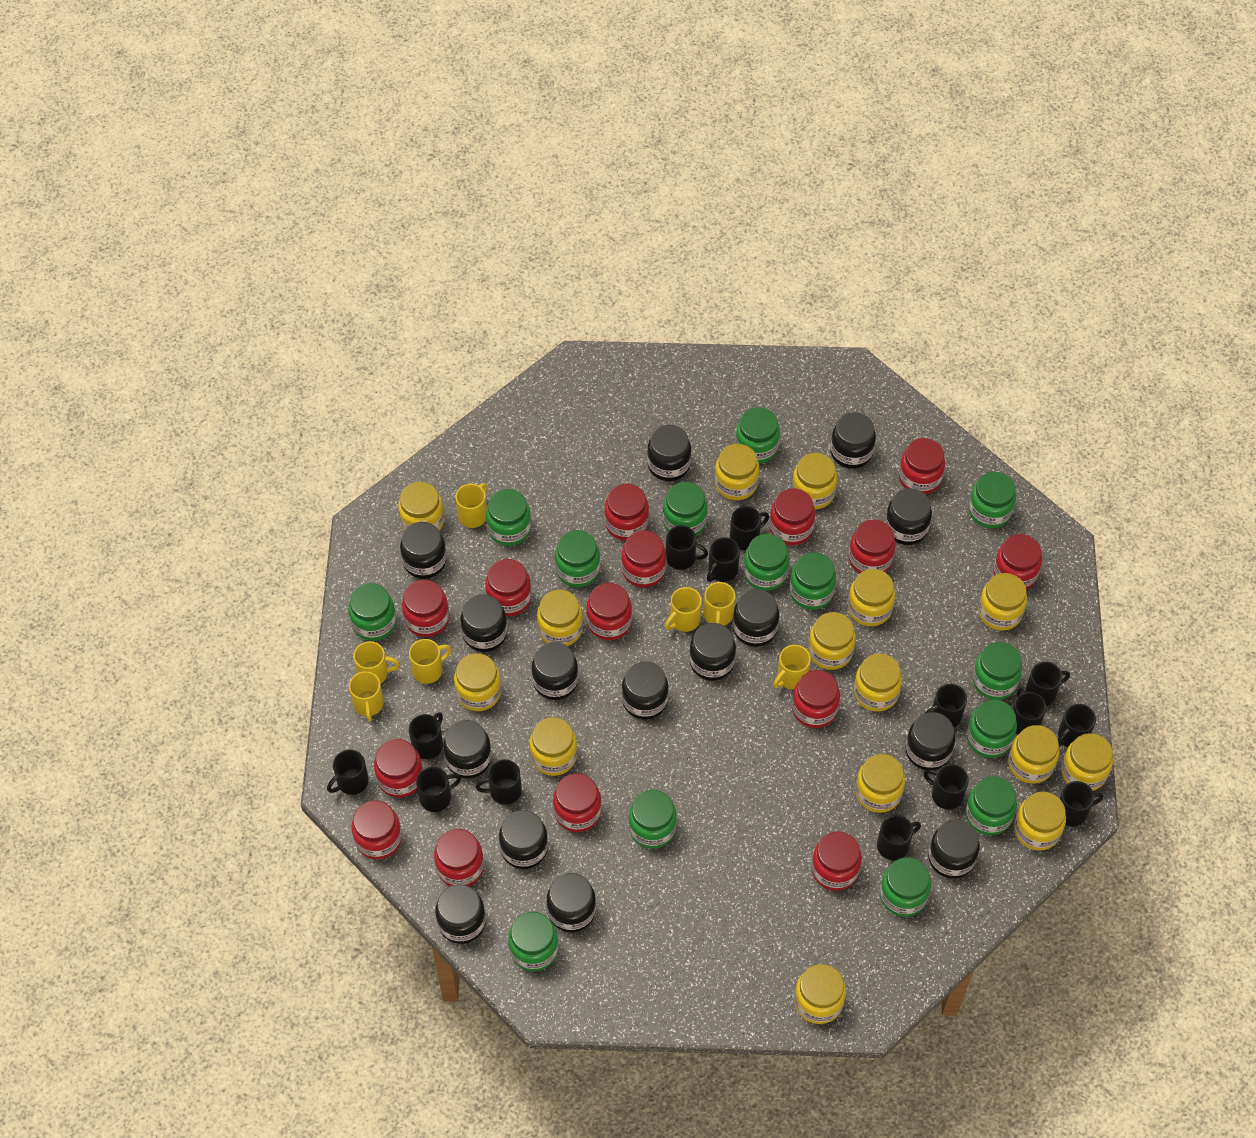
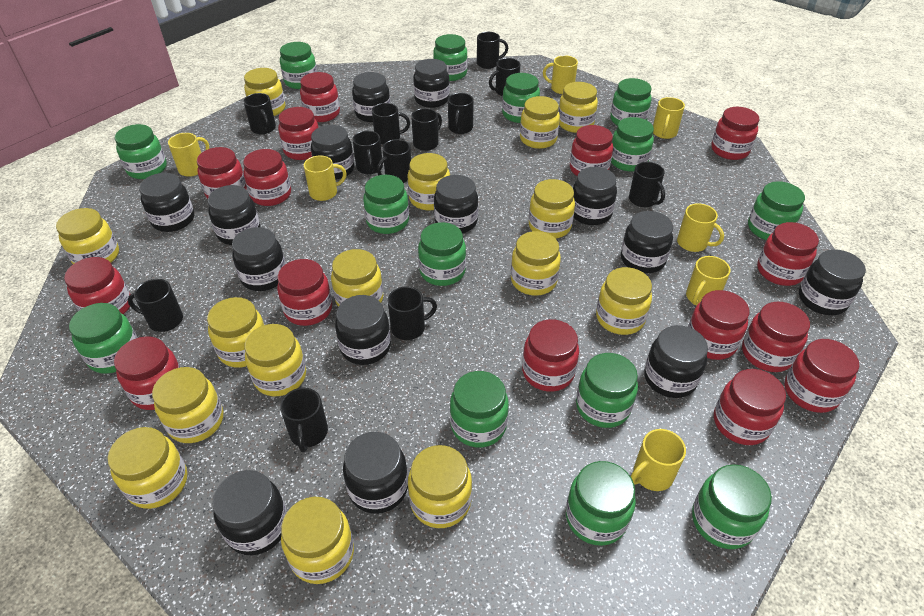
black jar: 15 -> 14
black mug: 14 -> 12

